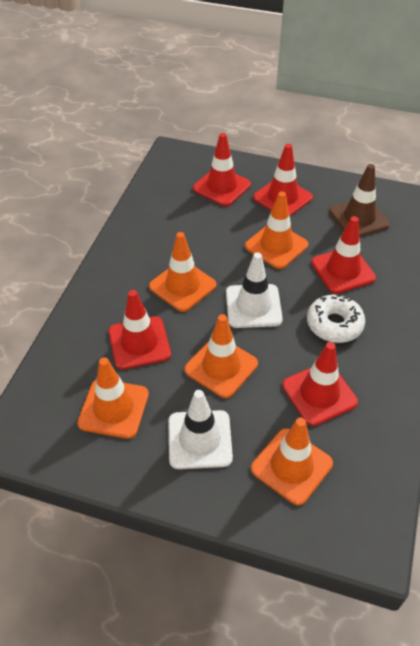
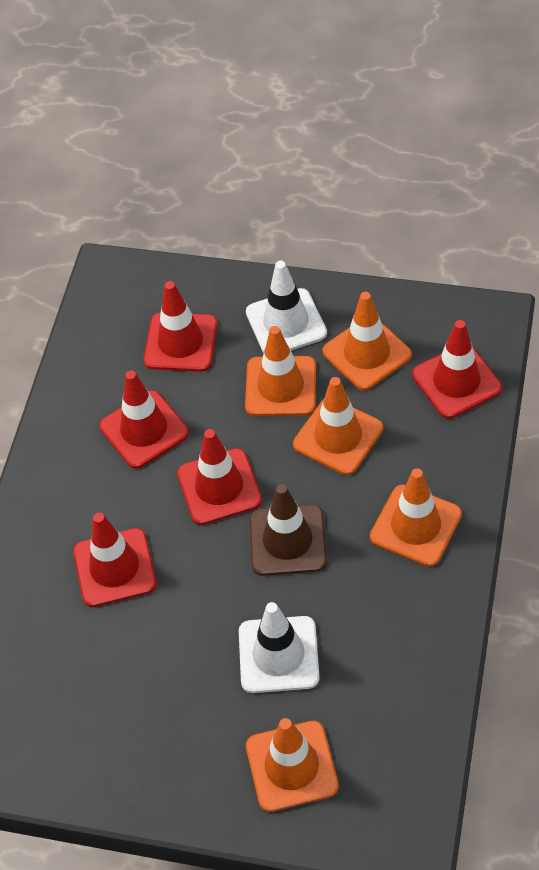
white donut: 1 -> 0

